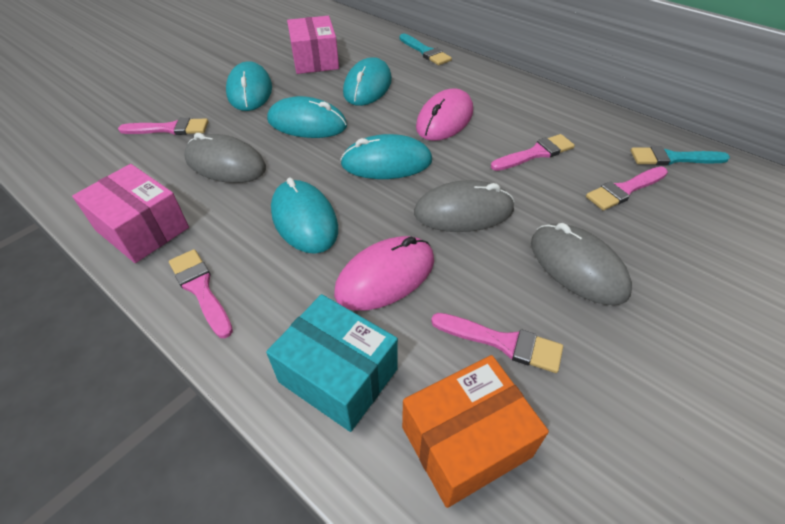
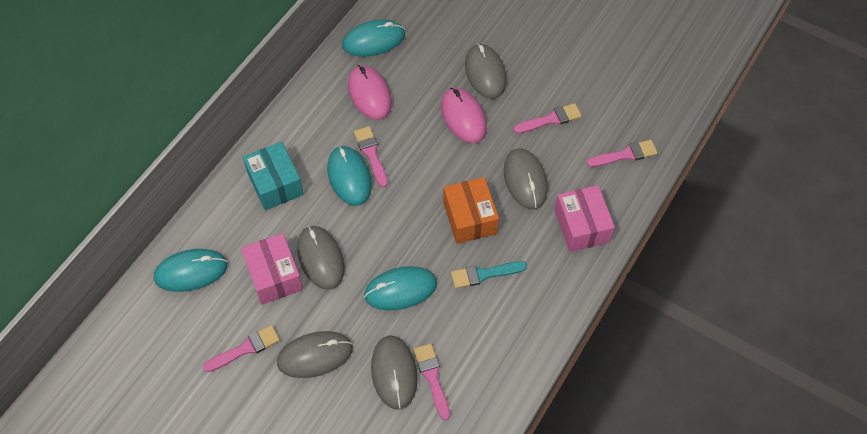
grey mouse: 3 -> 5
turquoise brush: 2 -> 1
turquoise mouse: 5 -> 4

